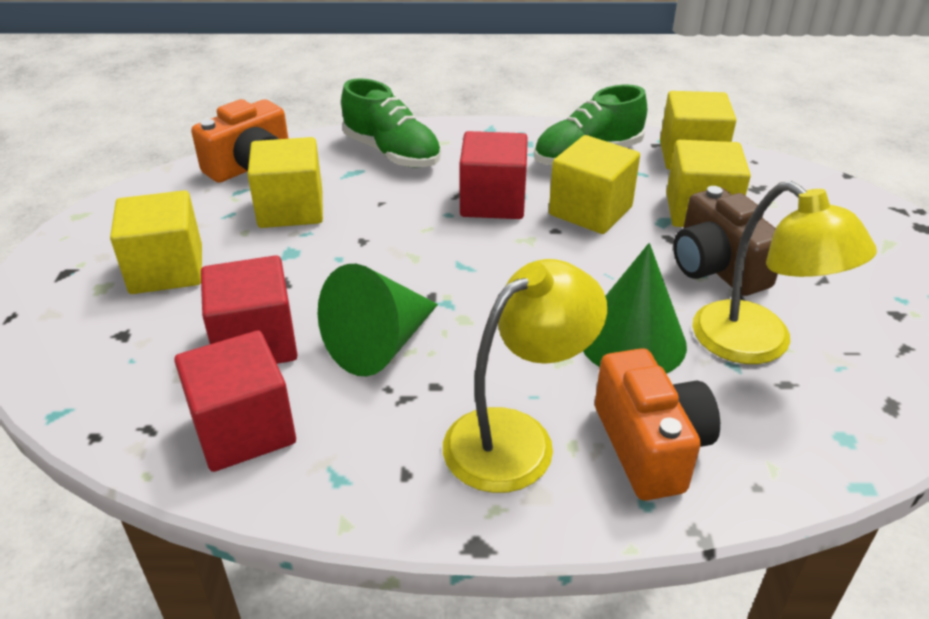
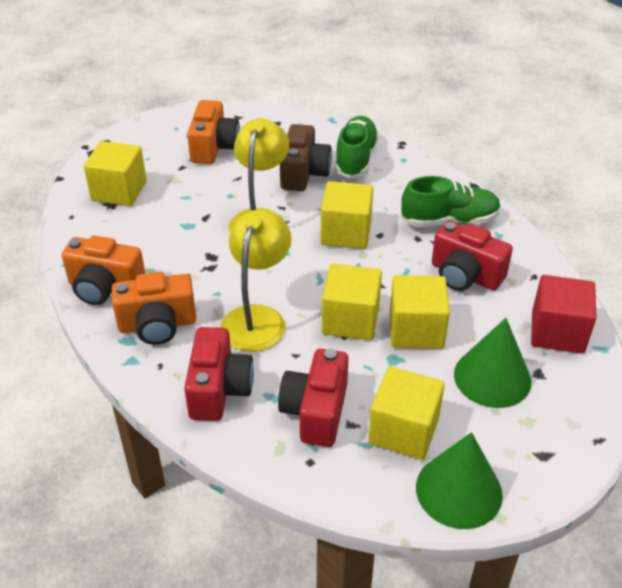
orange camera: 2 -> 3
red camera: 0 -> 3
red cube: 3 -> 1

